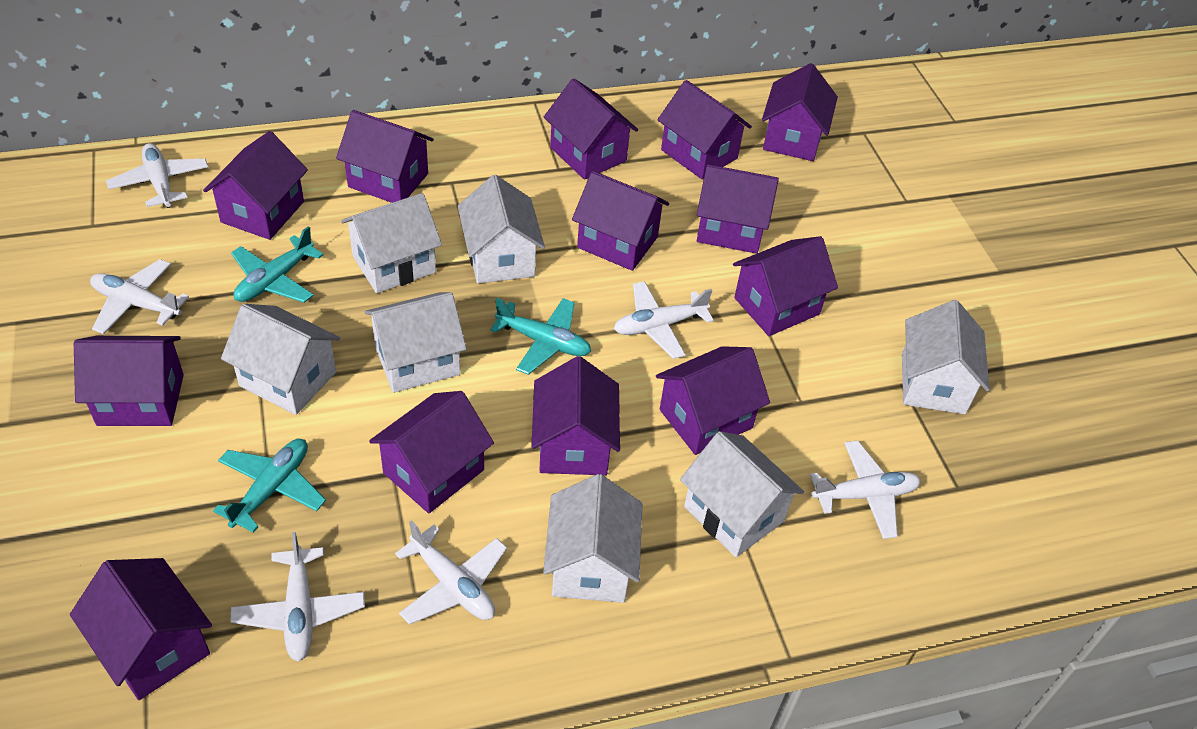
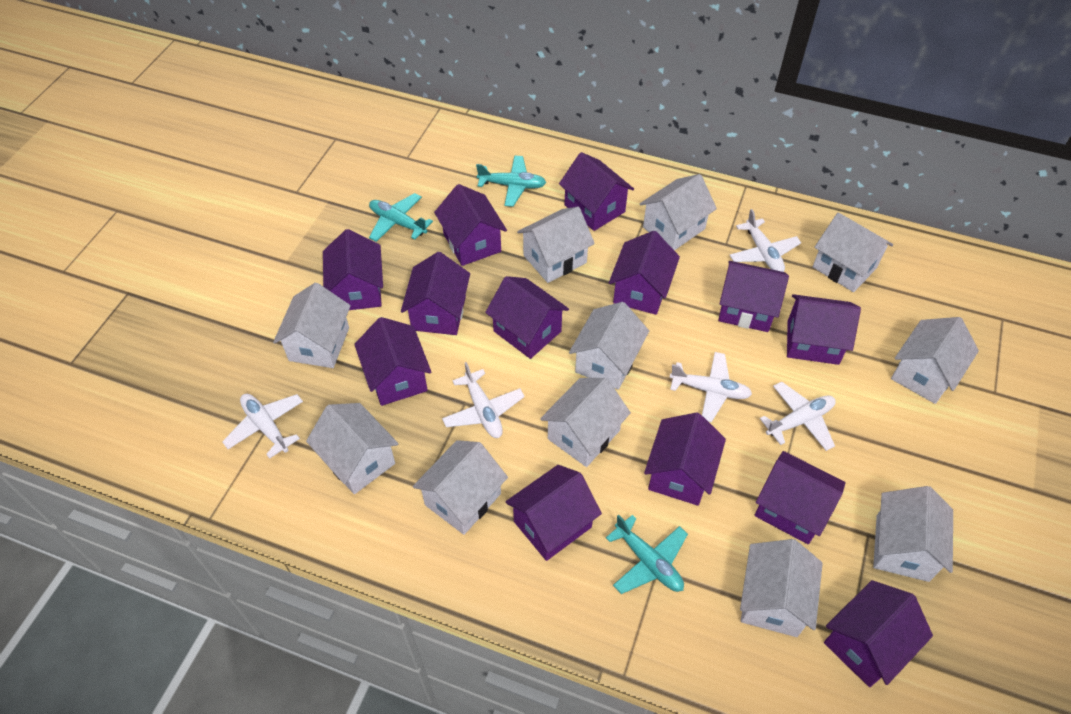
white house: 7 -> 11
white plane: 6 -> 5

